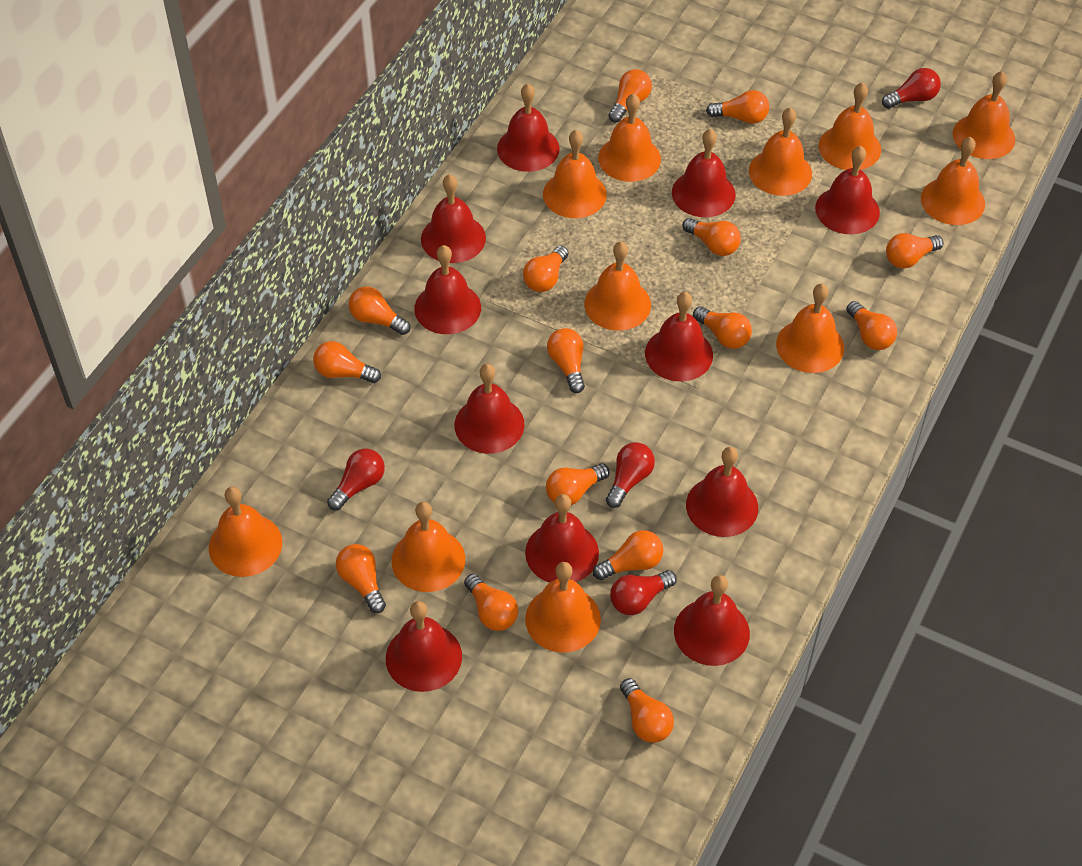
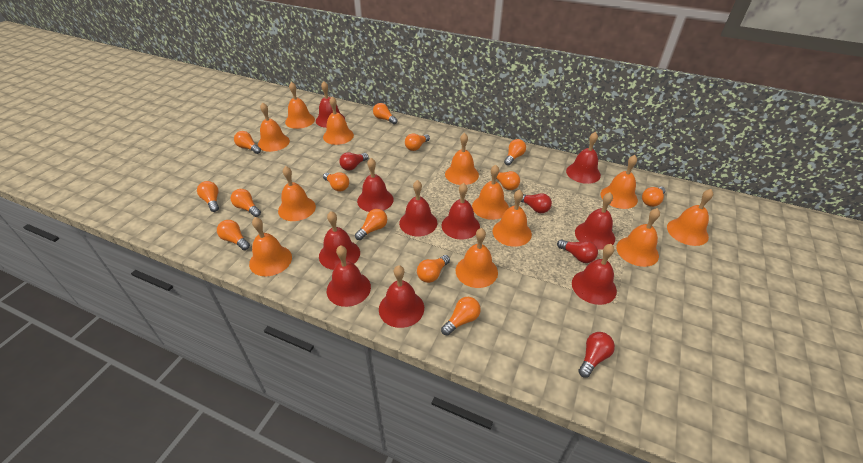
orange bell: 11 -> 12
orange light bulb: 15 -> 13
red bell: 11 -> 10

